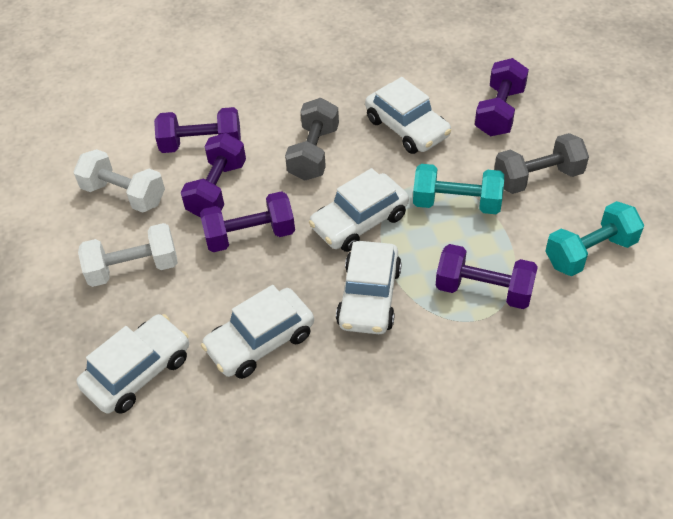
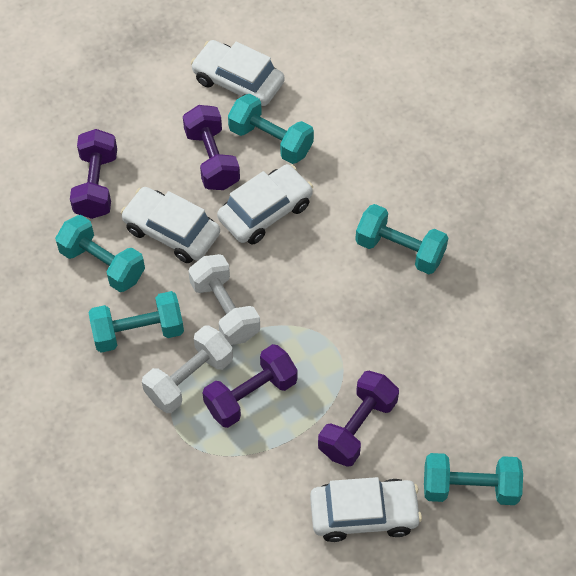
grey dumbbell: 2 -> 0
purple dumbbell: 5 -> 4
turquoise dumbbell: 2 -> 5
white car: 5 -> 4

